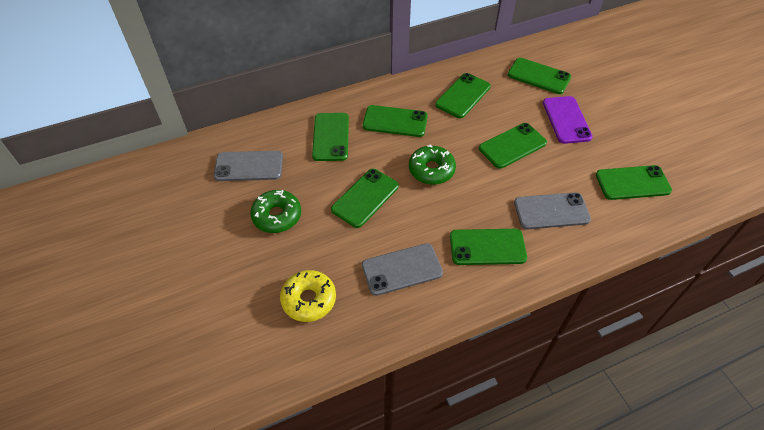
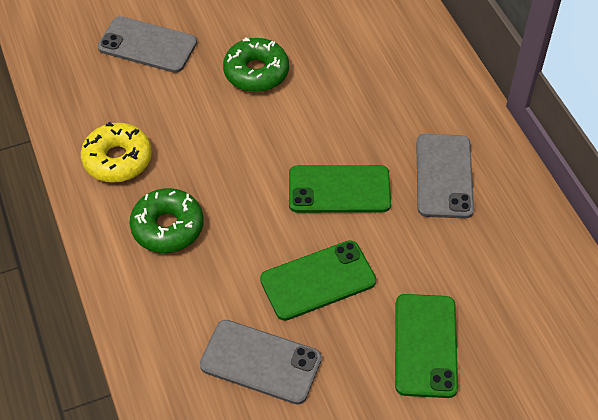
green phone: 8 -> 3
purple phone: 1 -> 0

